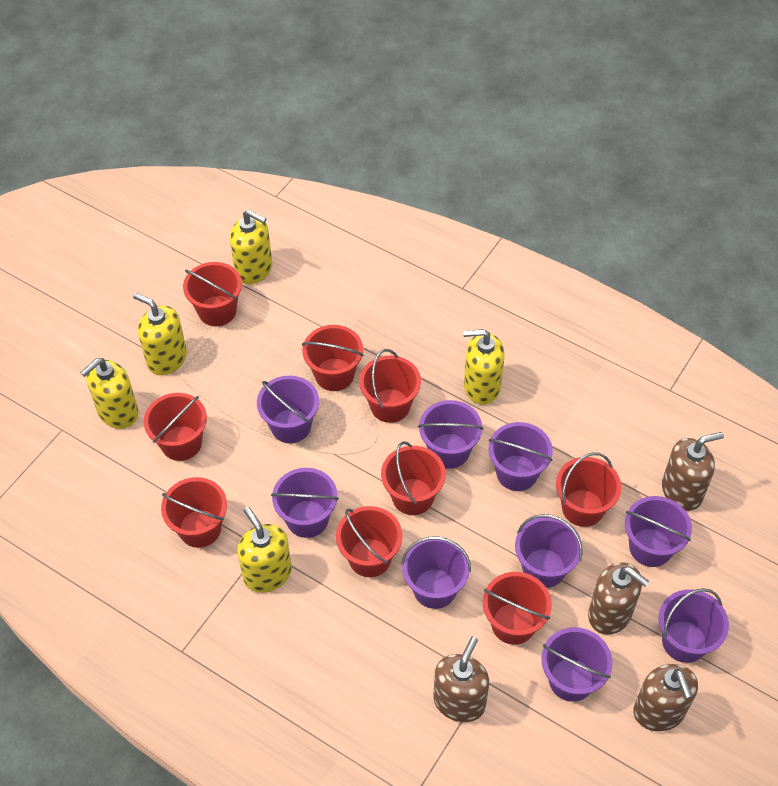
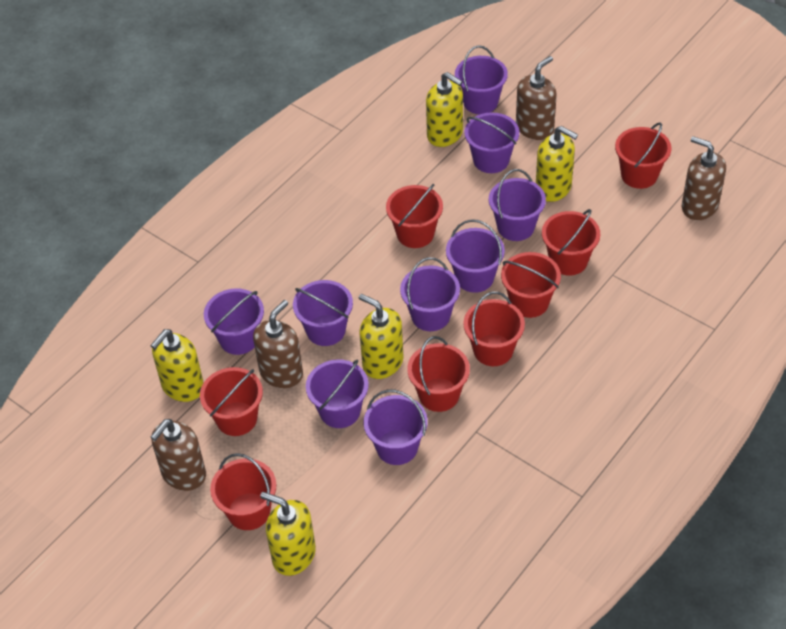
red bucket: 9 -> 8

